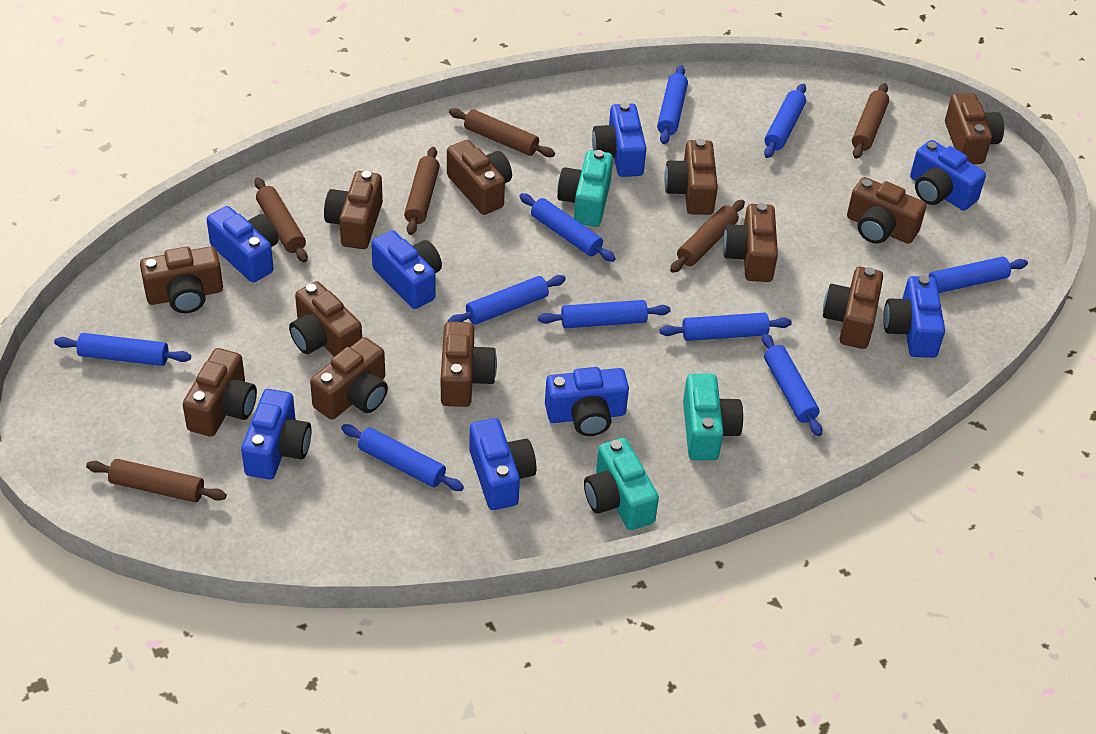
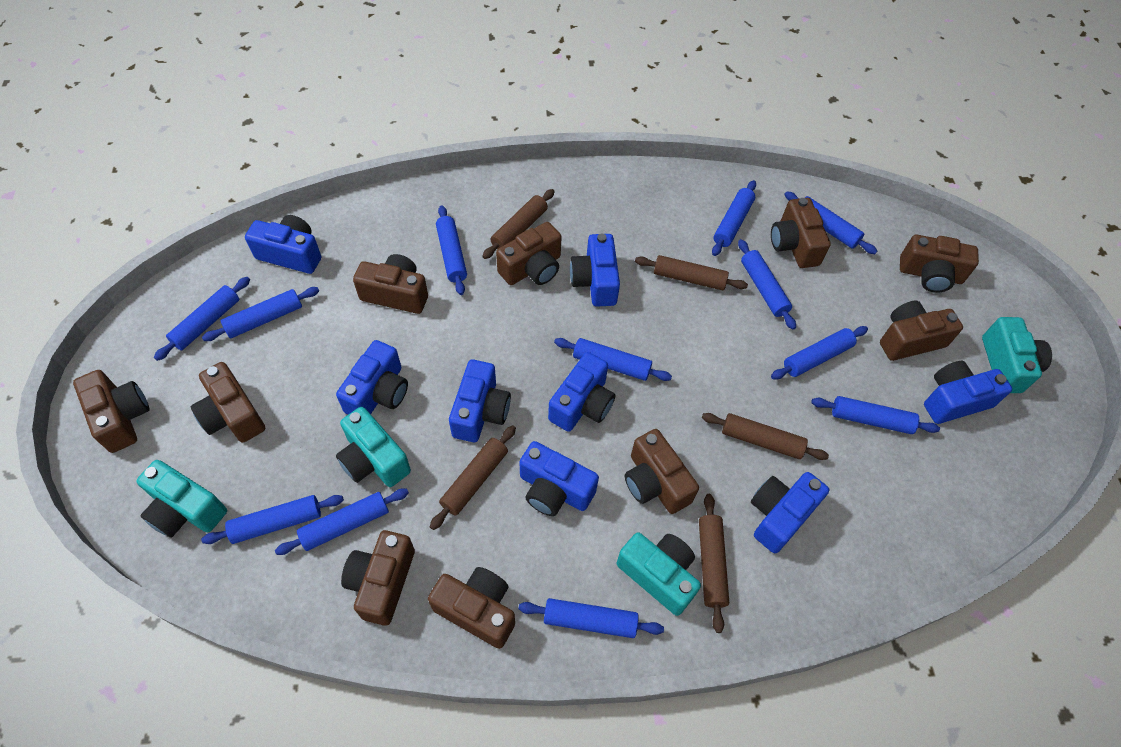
blue rolling pin: 10 -> 12
brown camera: 12 -> 10
brown rolling pin: 6 -> 5
turquoise camera: 3 -> 4

